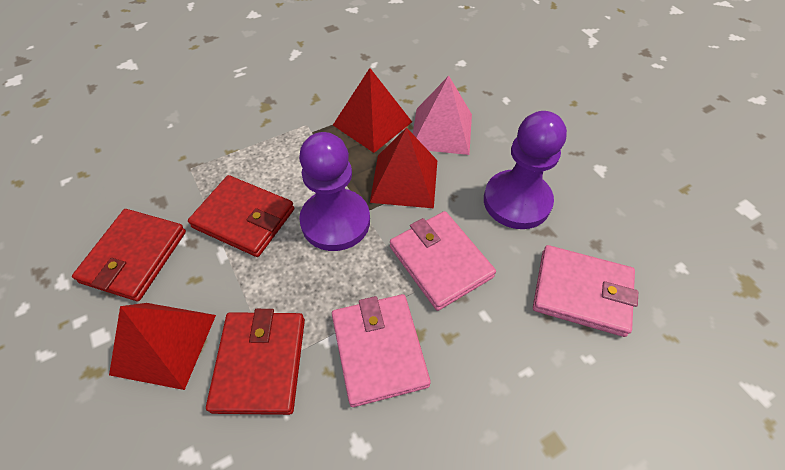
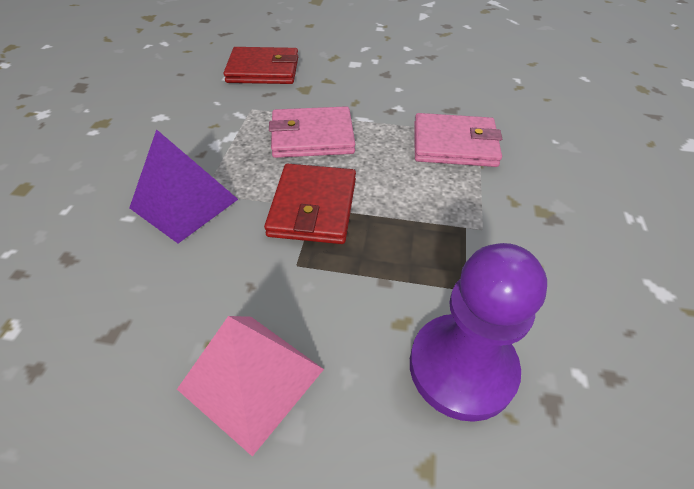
pink wallet: 3 -> 2
purple pawn: 2 -> 1
purple pyramid: 0 -> 1
red pyramid: 3 -> 0
red wallet: 3 -> 2

